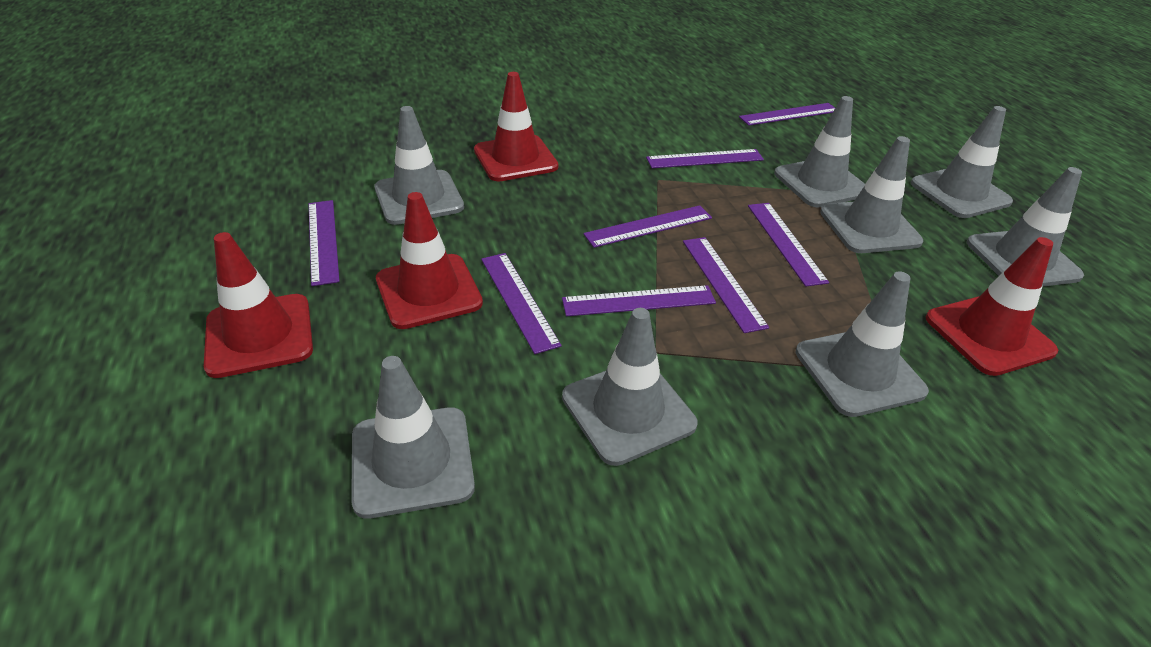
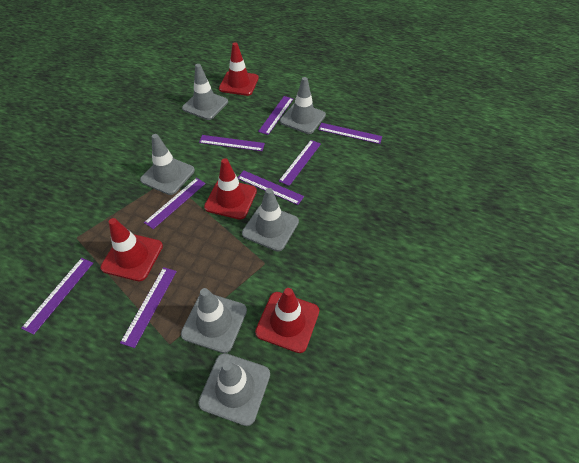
grey traffic cone: 8 -> 6

